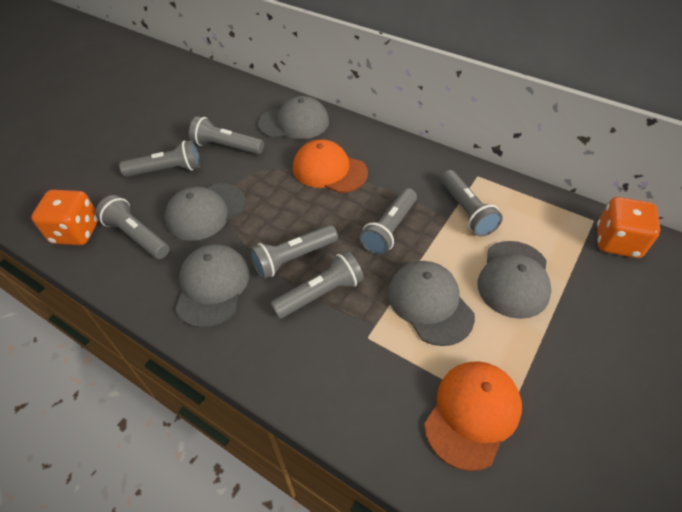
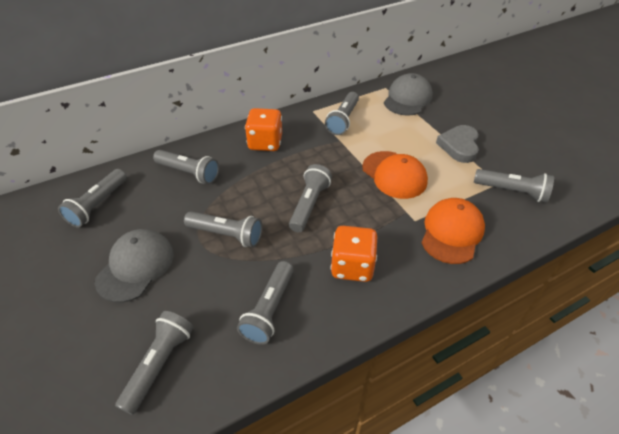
grey cap: 5 -> 2
grey flashlight: 7 -> 8
grey heart: 0 -> 1

